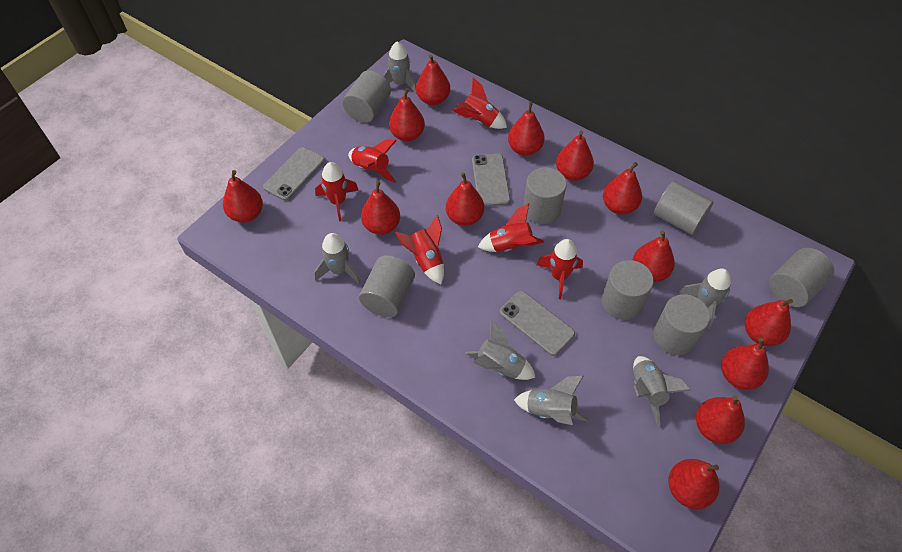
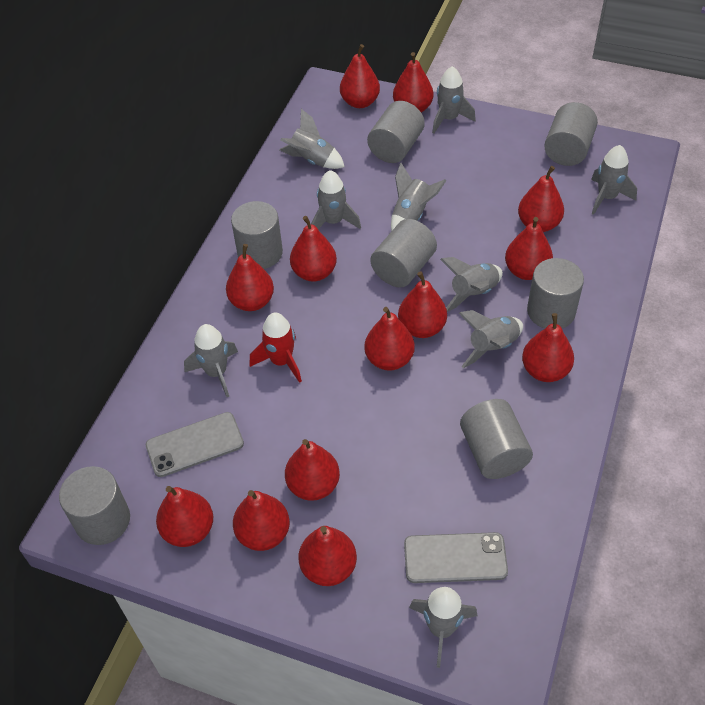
grey phone: 3 -> 2
grey rocket: 6 -> 9
red rocket: 6 -> 1

